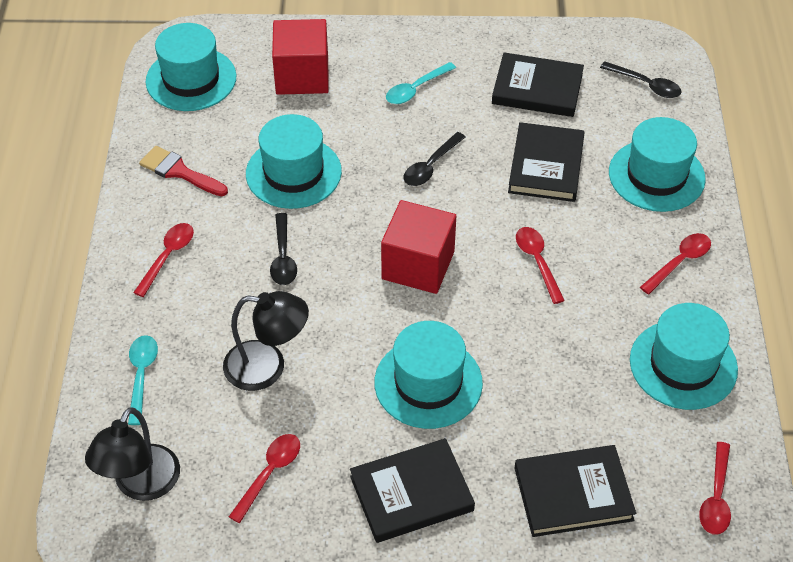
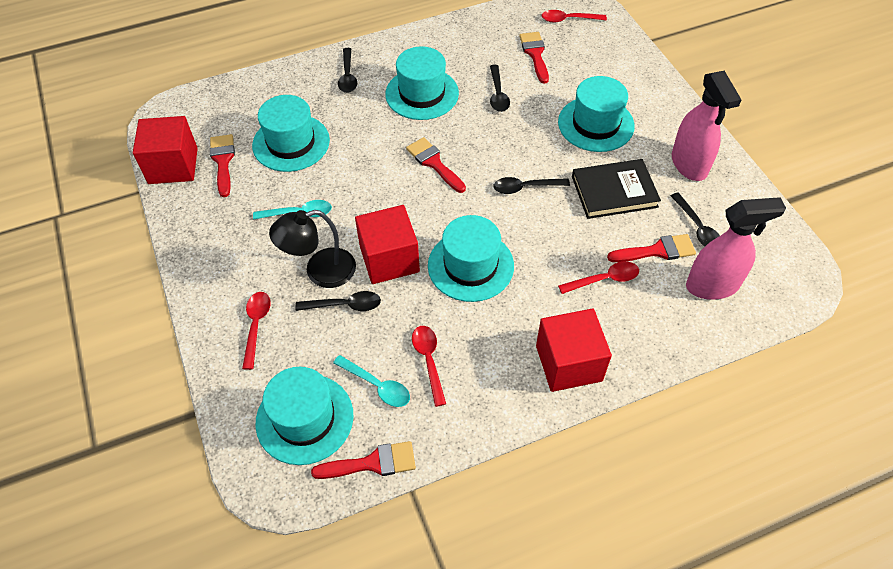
black book: 4 -> 1
black lamp: 2 -> 1
black spoon: 3 -> 5
pink spray bottle: 0 -> 2
red brush: 1 -> 5
red cube: 2 -> 3
red spoon: 5 -> 4

